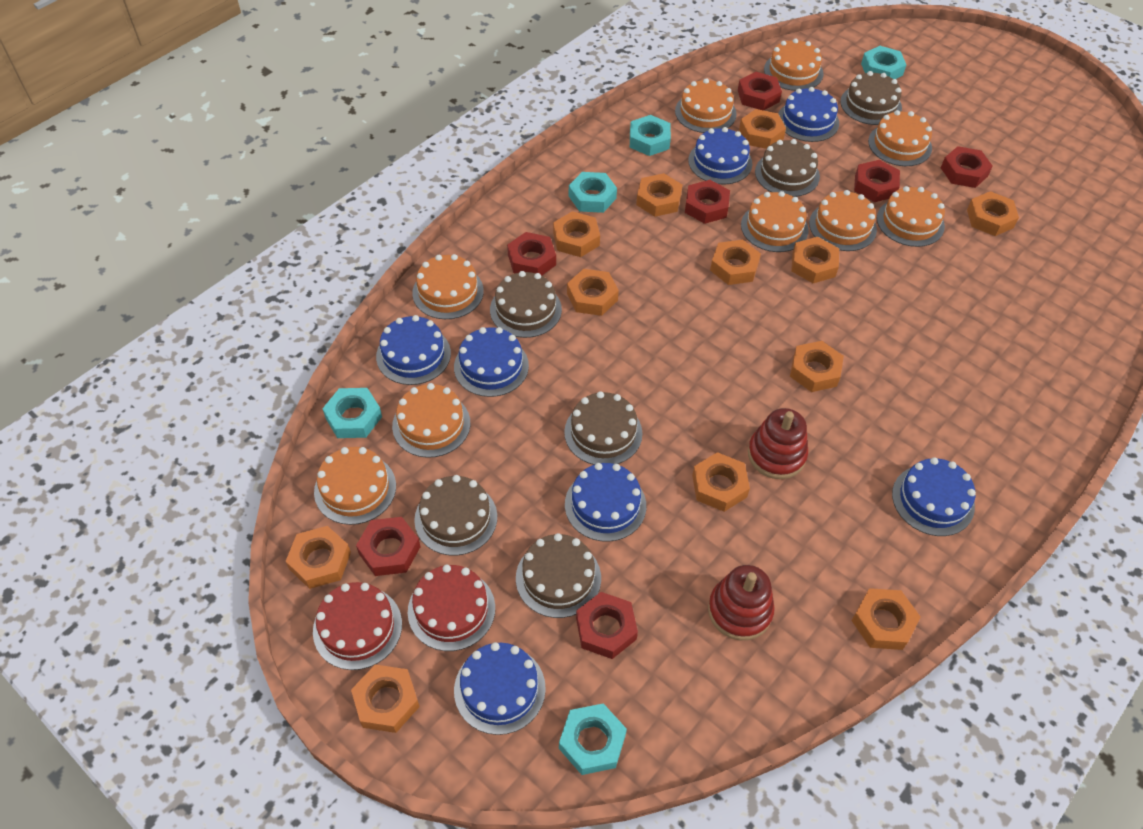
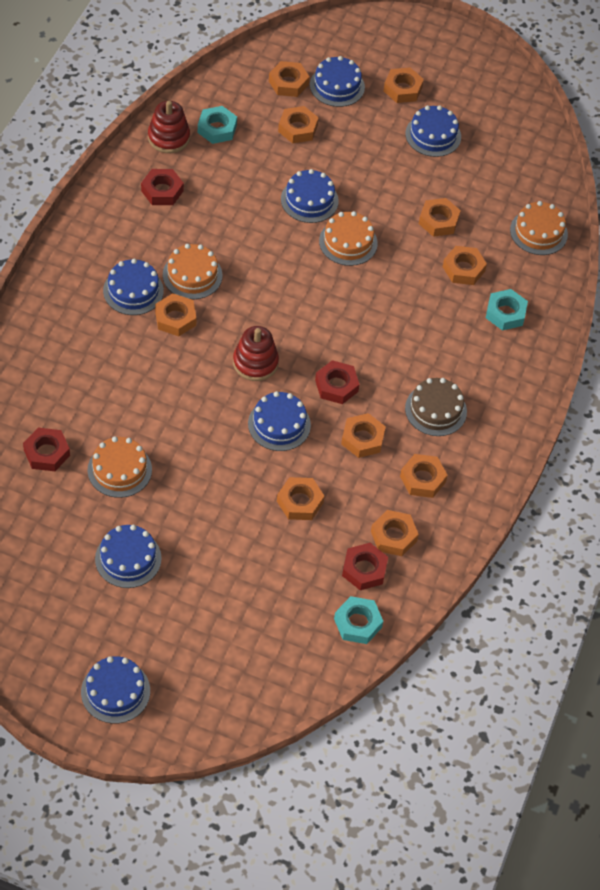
brown cake: 6 -> 1
orange cake: 9 -> 4
orange nut: 12 -> 10
red cake: 2 -> 0
red nut: 7 -> 4
turquoise nut: 5 -> 3

